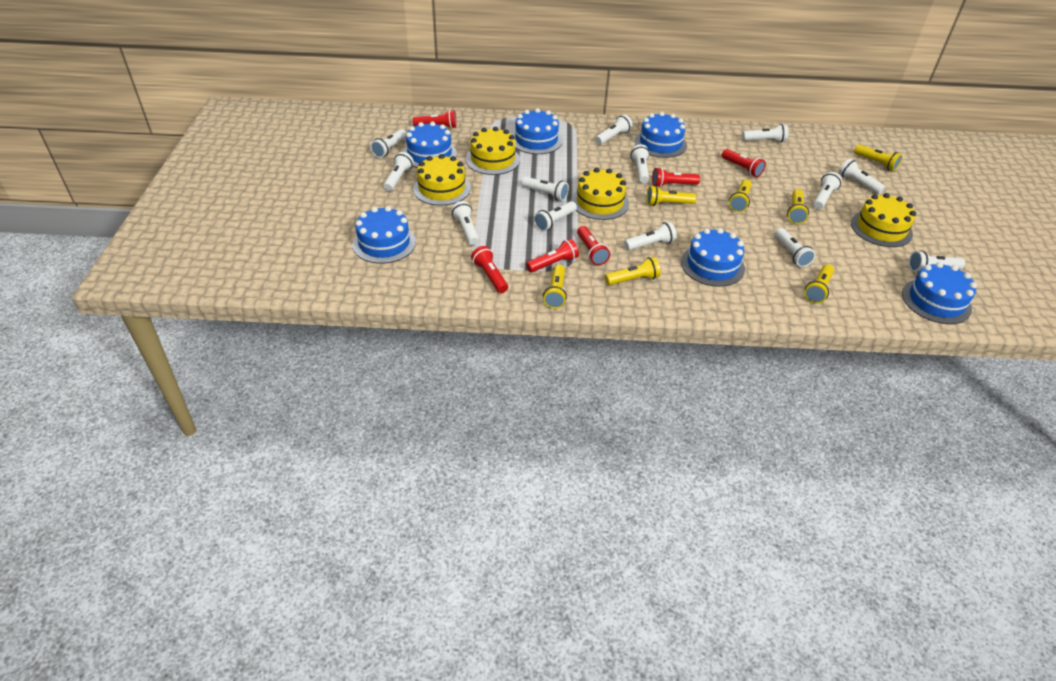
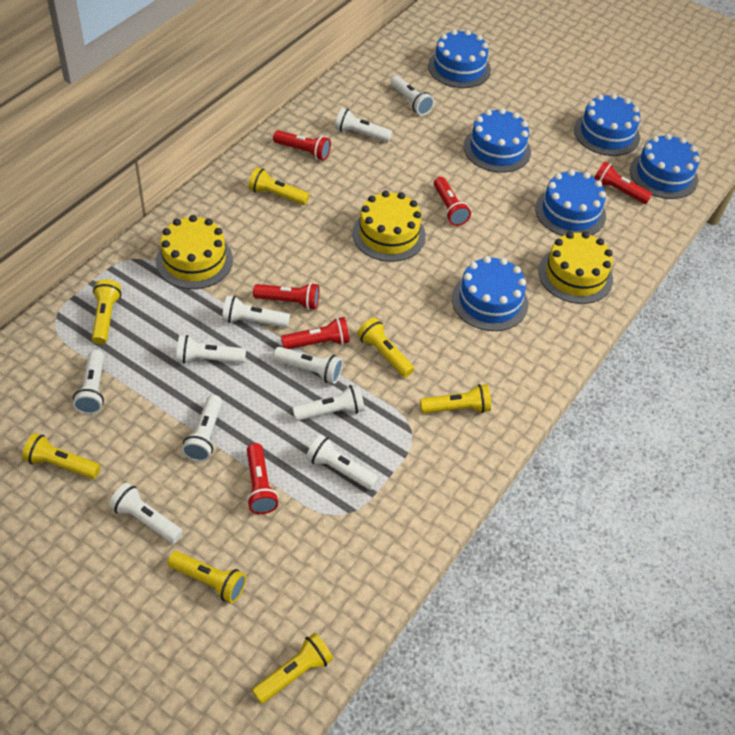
white flashlight: 13 -> 10
yellow cake: 4 -> 3

